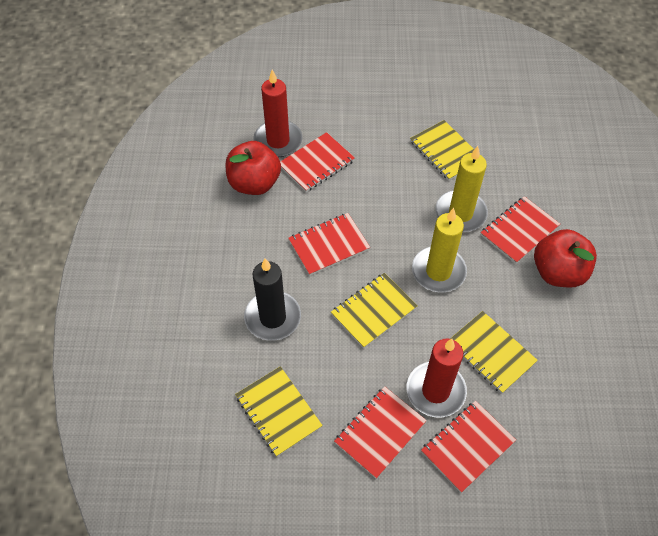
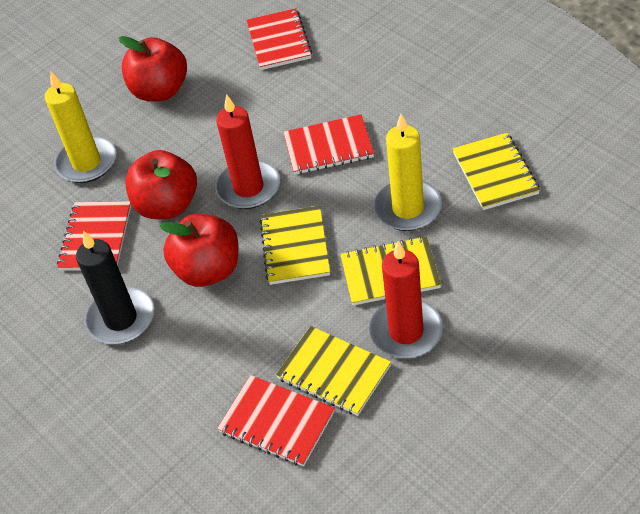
red apple: 2 -> 3
red notebook: 5 -> 4

